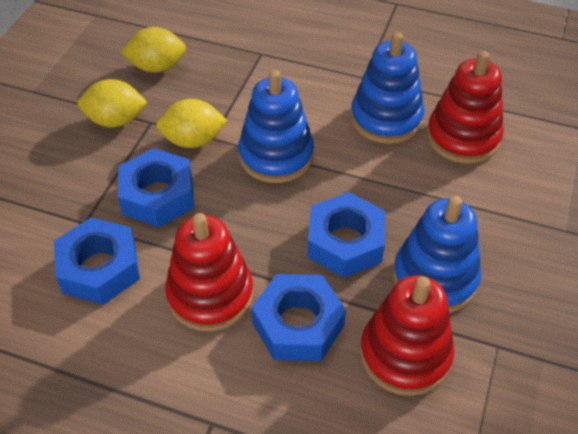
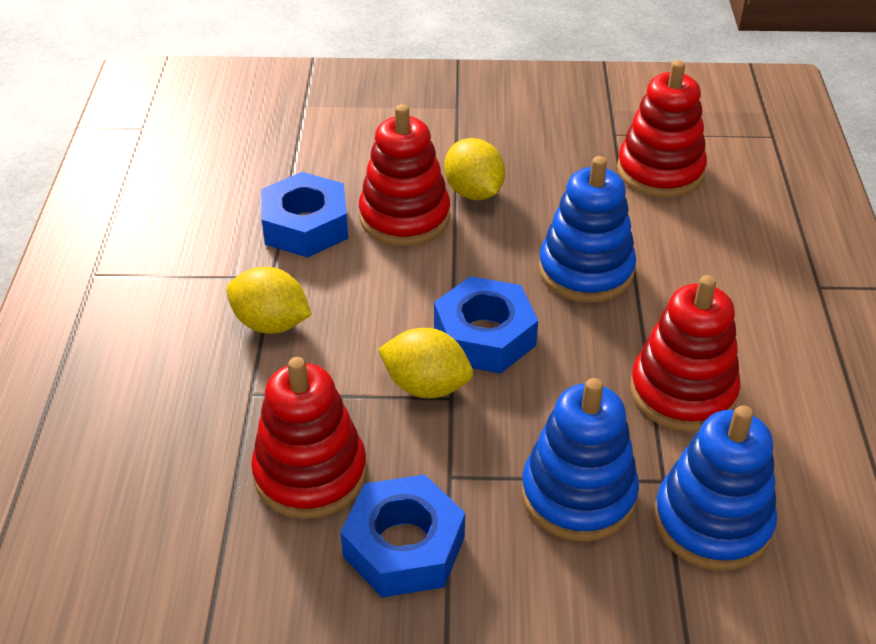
blue nut: 4 -> 3
red stacking toy: 3 -> 4

